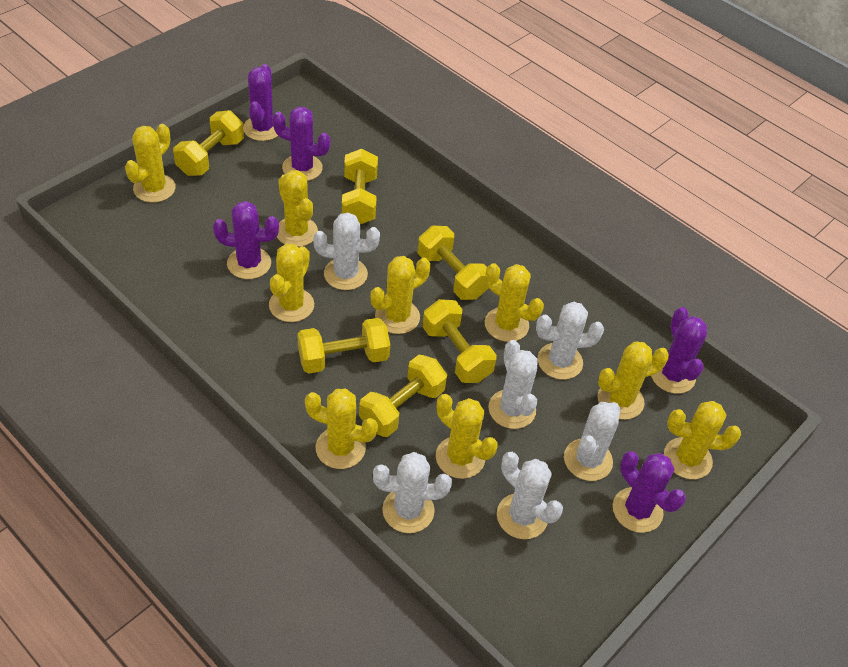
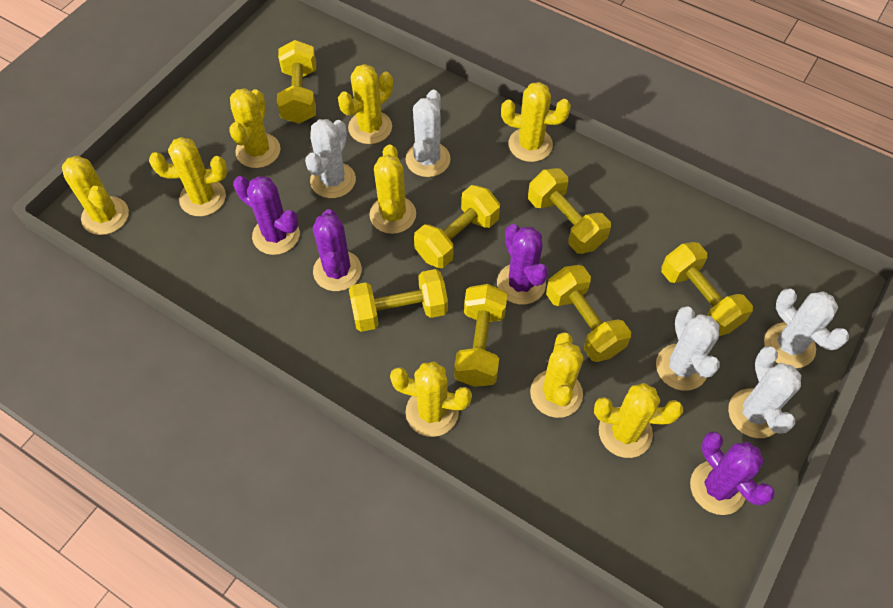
purple cactus: 5 -> 4
white cactus: 6 -> 5
yellow dumbbell: 6 -> 7

